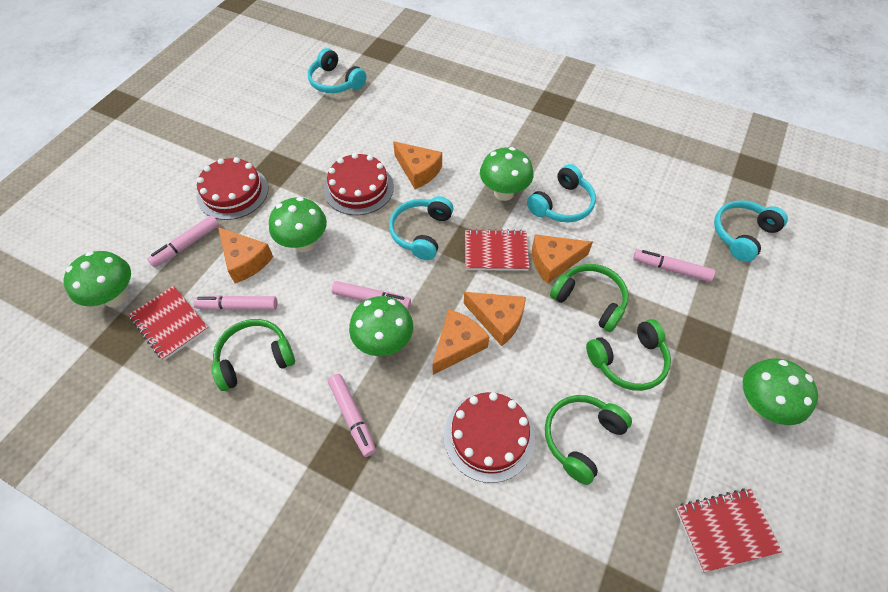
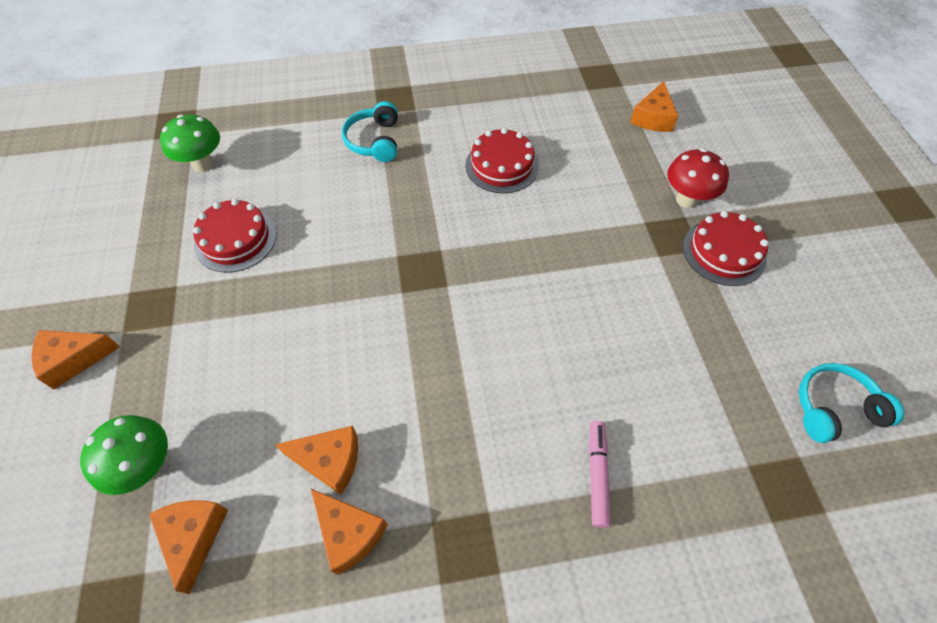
green headphones: 4 -> 0
green mushroom: 5 -> 2
pink marker: 5 -> 1
red mushroom: 0 -> 1
red notebook: 3 -> 0
turquoise headphones: 4 -> 2

